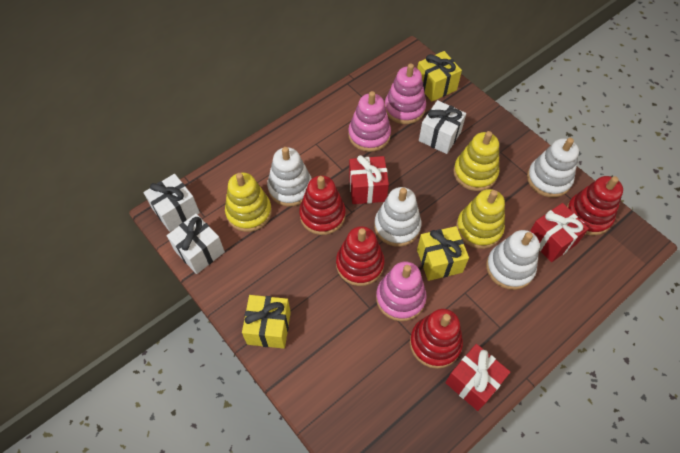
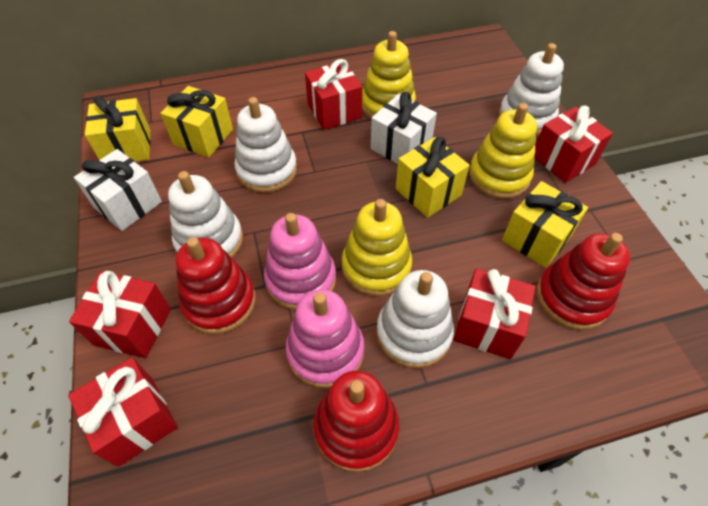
pink stacking toy: 3 -> 2
red gift: 3 -> 5
red stacking toy: 4 -> 3
white gift: 3 -> 2
yellow gift: 3 -> 4

